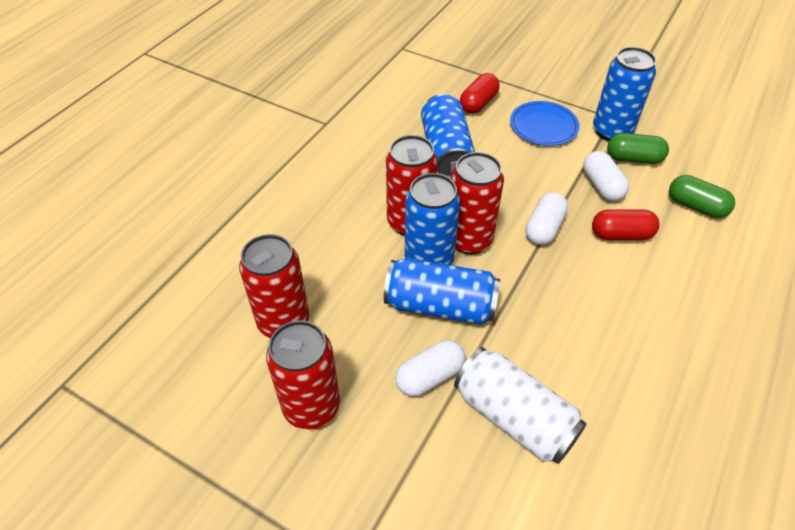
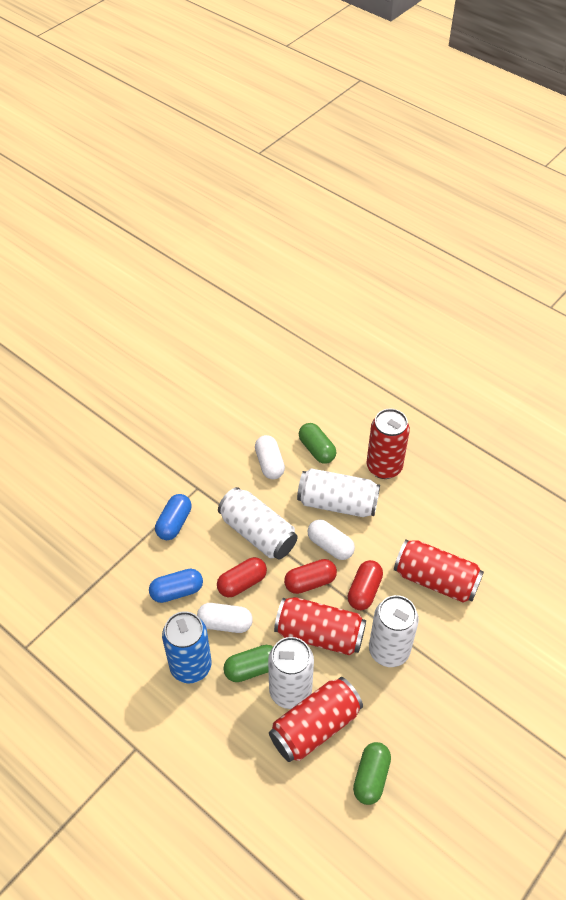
blue can: 4 -> 1
blue capsule: 0 -> 2
blue plate: 1 -> 0
green capsule: 2 -> 3
red capsule: 2 -> 3
white can: 1 -> 4

